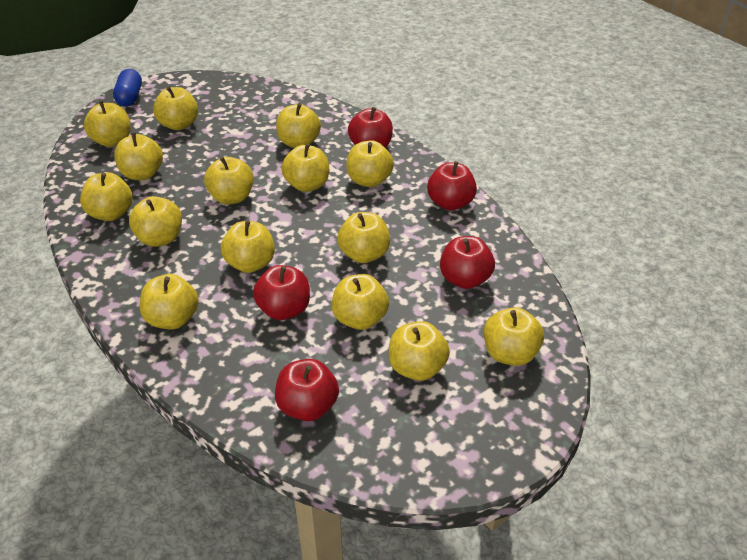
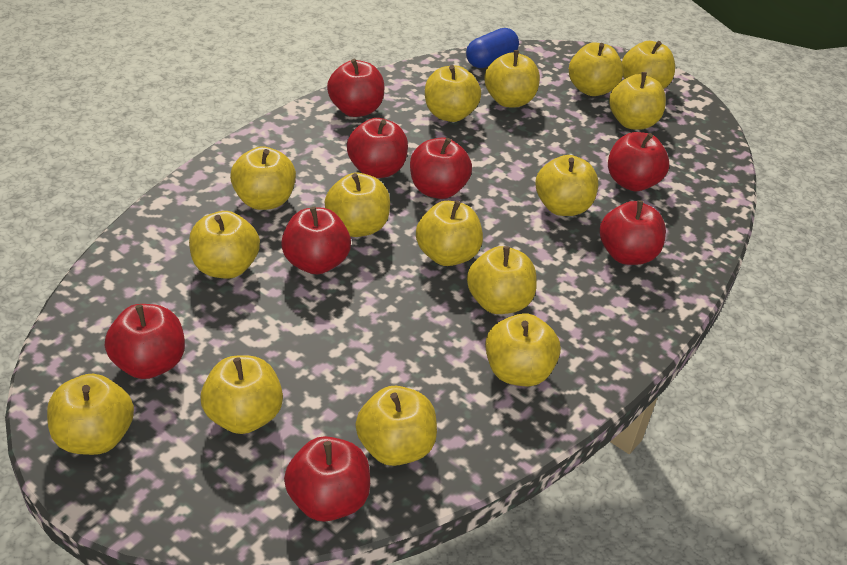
red apple: 5 -> 8

